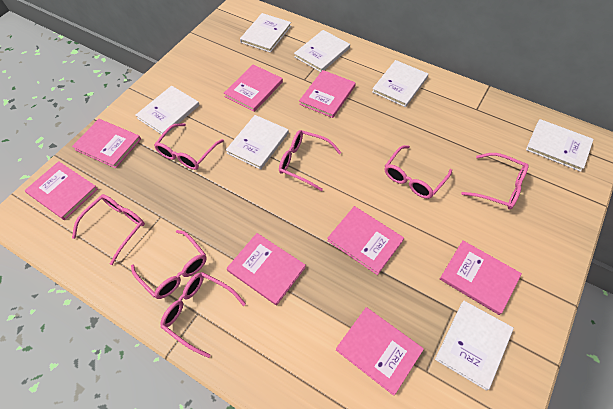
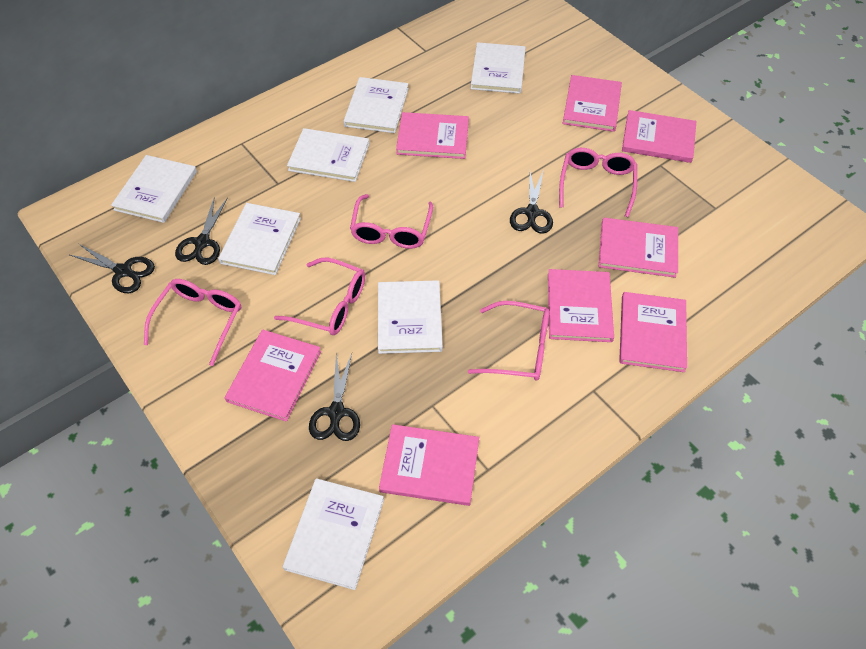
black scissors: 0 -> 4
pink glasses: 7 -> 5

